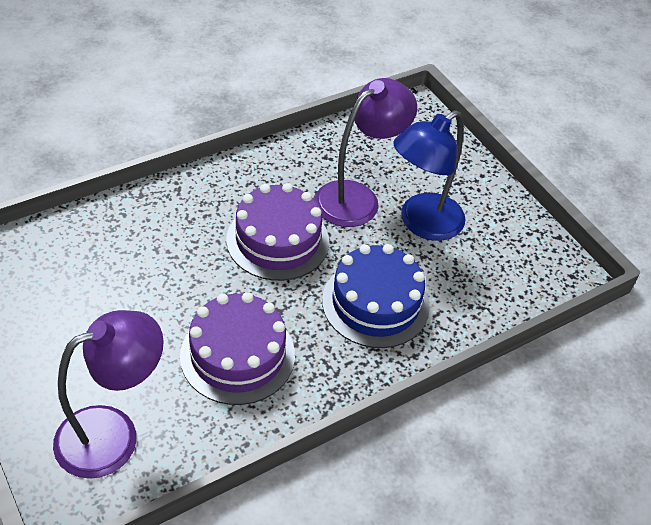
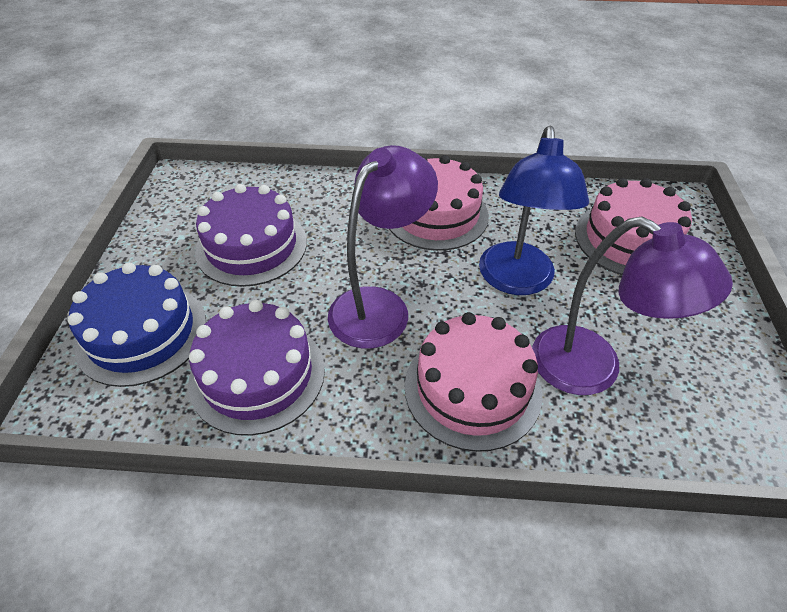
pink cake: 0 -> 3

